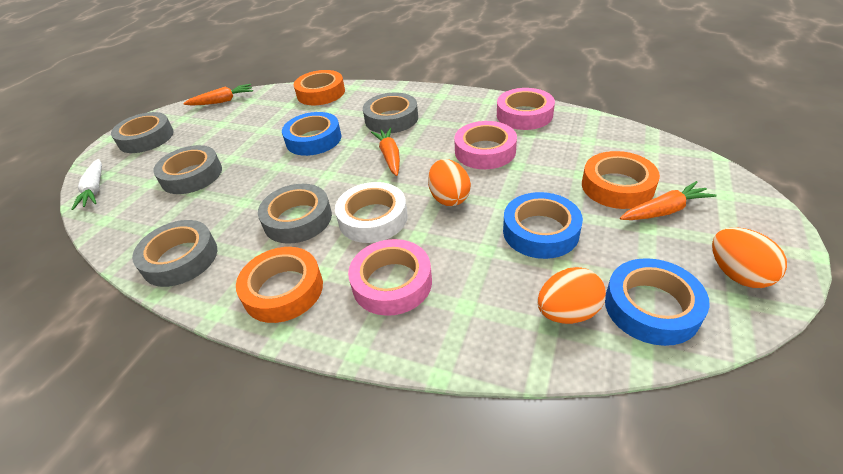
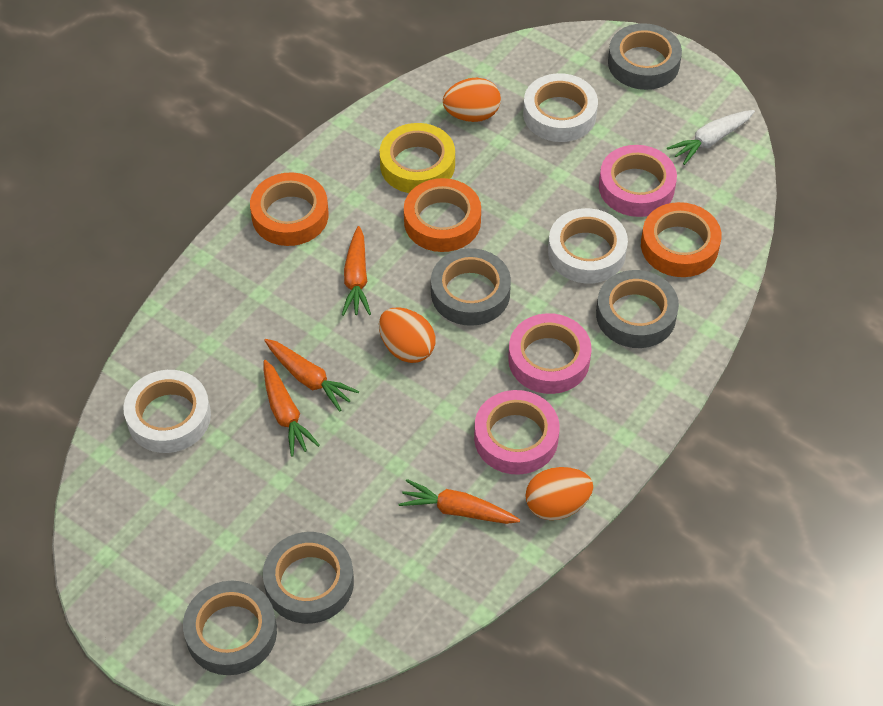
blue tape: 3 -> 0
orange carrot: 3 -> 4
white tape: 1 -> 3
yellow tape: 0 -> 1

